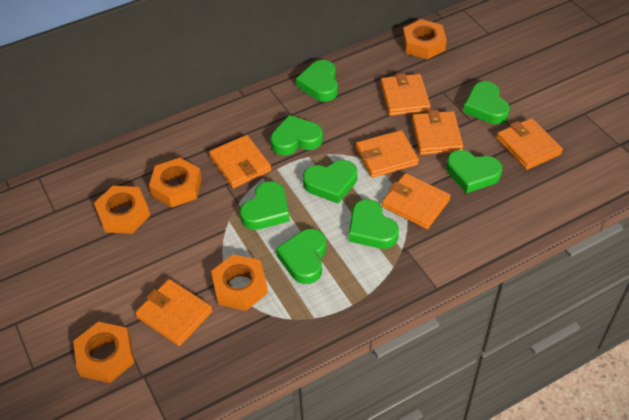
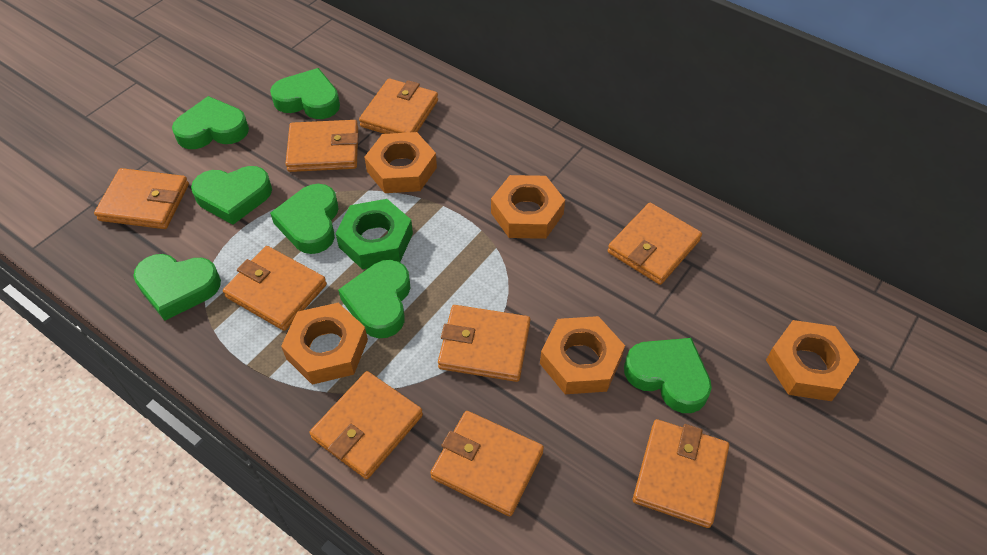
green heart: 8 -> 7
green nut: 0 -> 1
orange wallet: 7 -> 9

